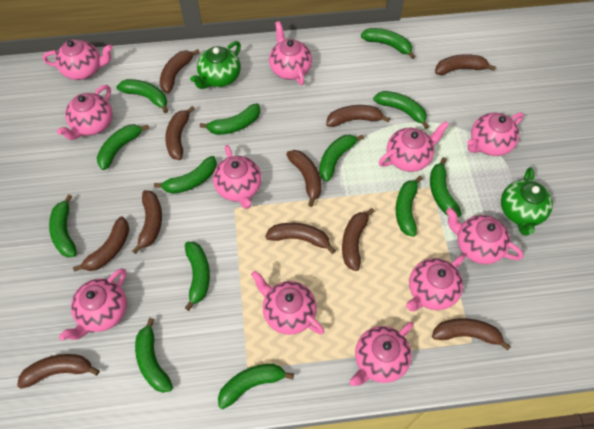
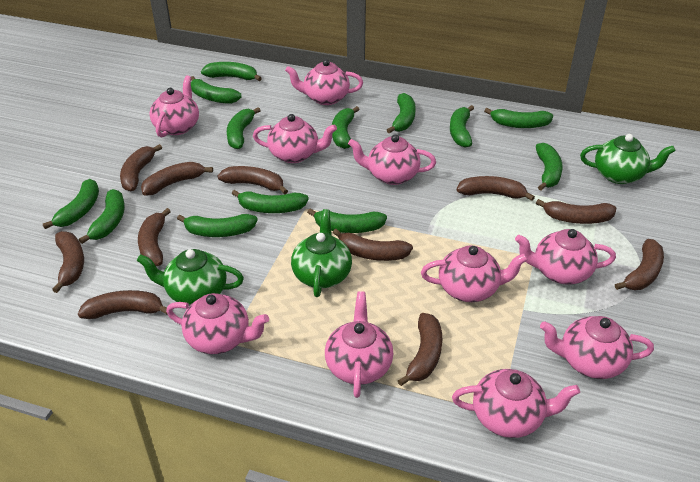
green teapot: 2 -> 3
pink teapot: 11 -> 10

